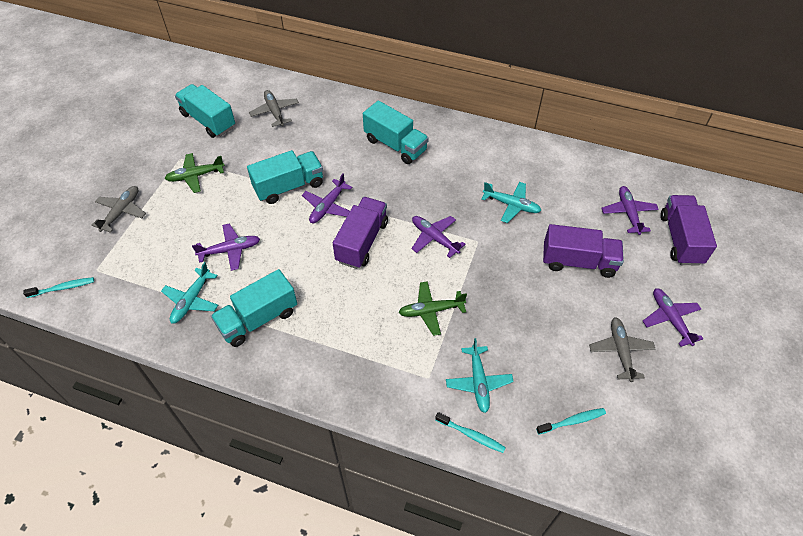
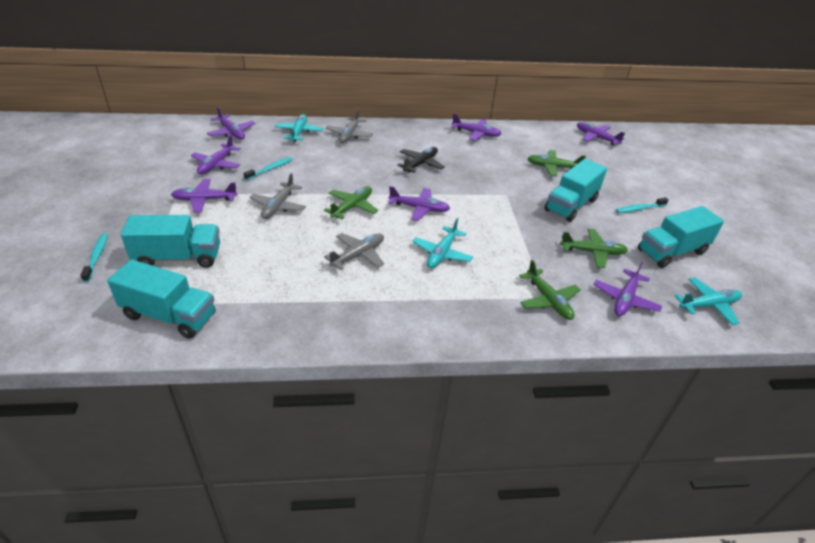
black plane: 0 -> 1
green plane: 2 -> 4
purple plane: 5 -> 7
purple truck: 3 -> 0

